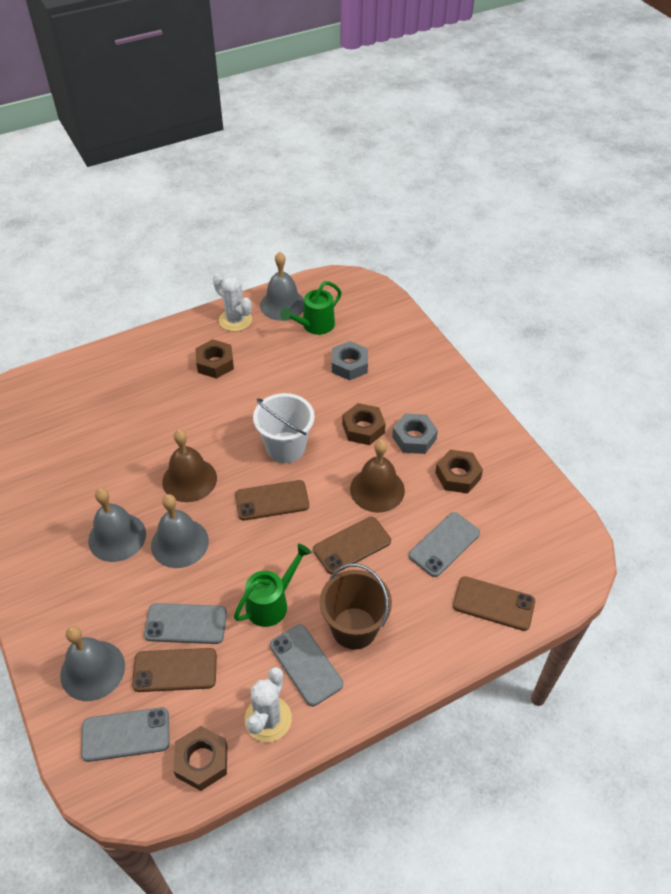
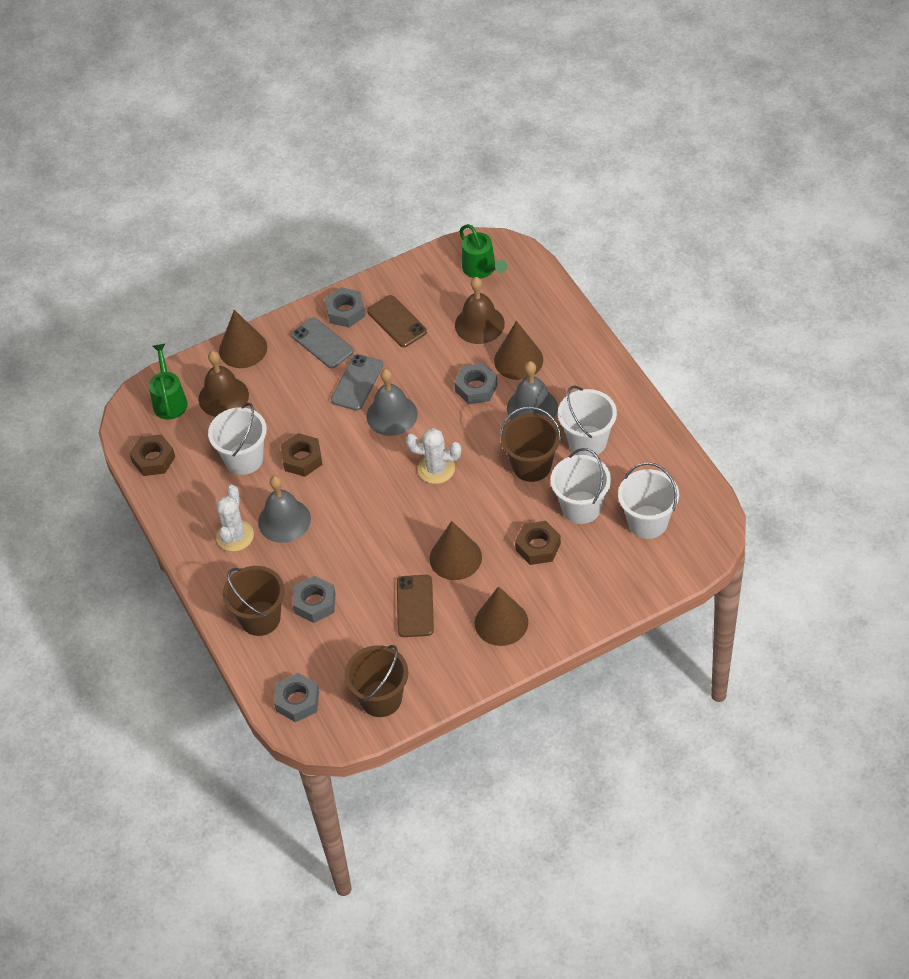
brown bucket: 1 -> 3
brown cone: 0 -> 4
brown nut: 4 -> 3
brown phone: 4 -> 2
grey bell: 4 -> 3
grey nut: 2 -> 4
grey phone: 4 -> 2
white bucket: 1 -> 4

